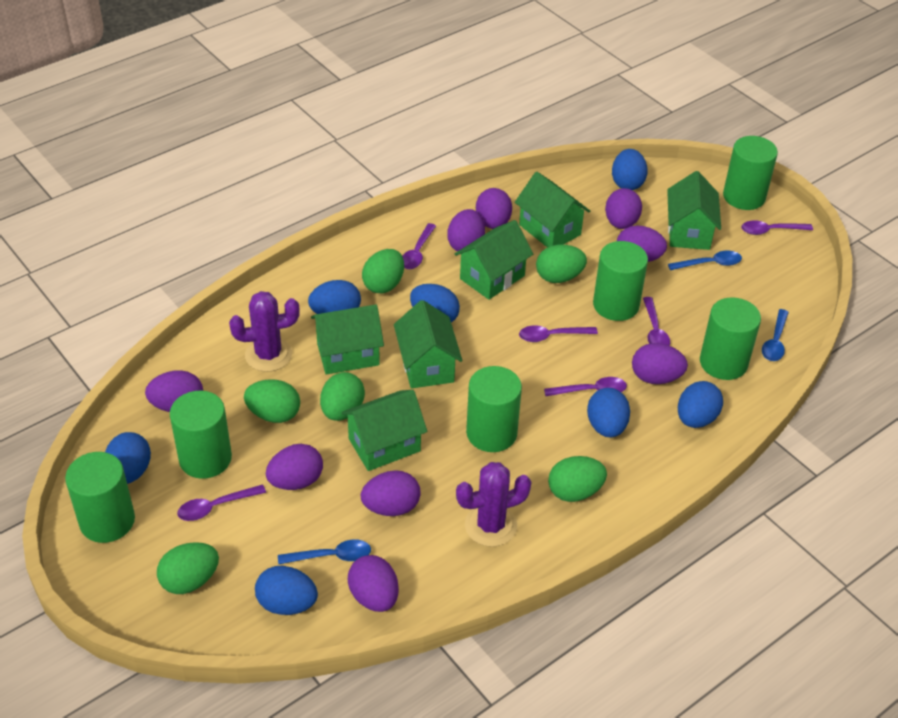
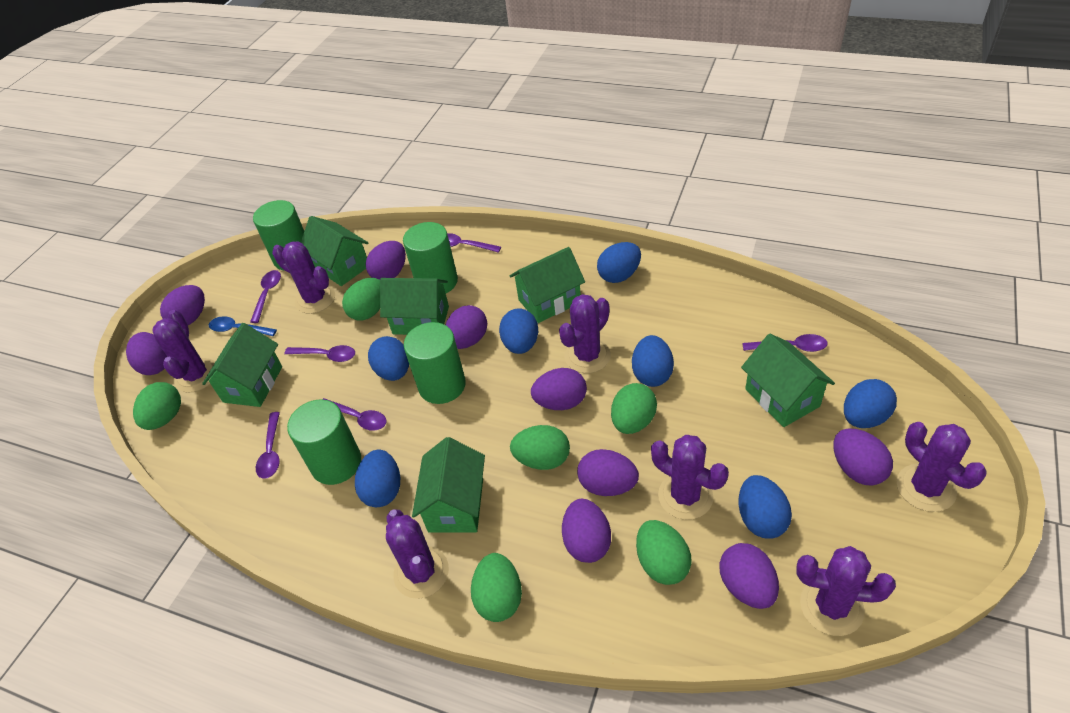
blue spoon: 3 -> 1
green cylinder: 6 -> 4
purple cactus: 2 -> 7

